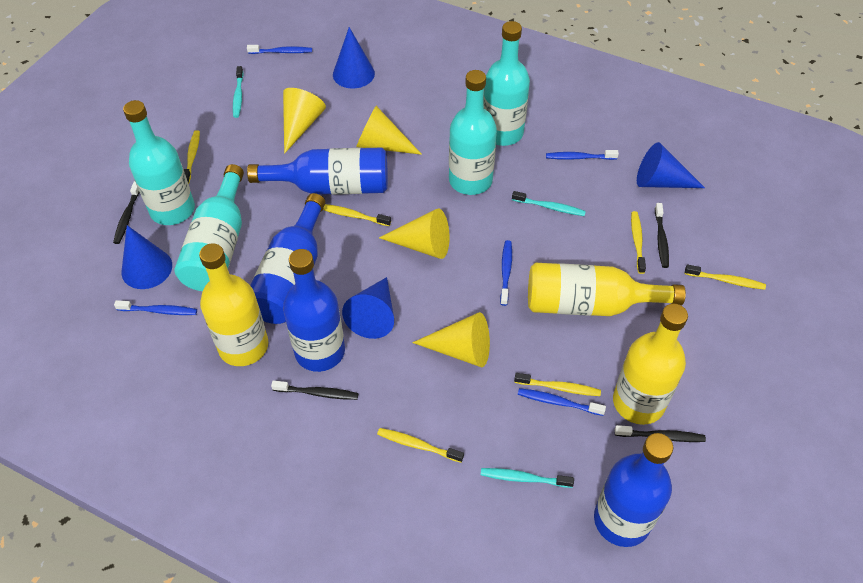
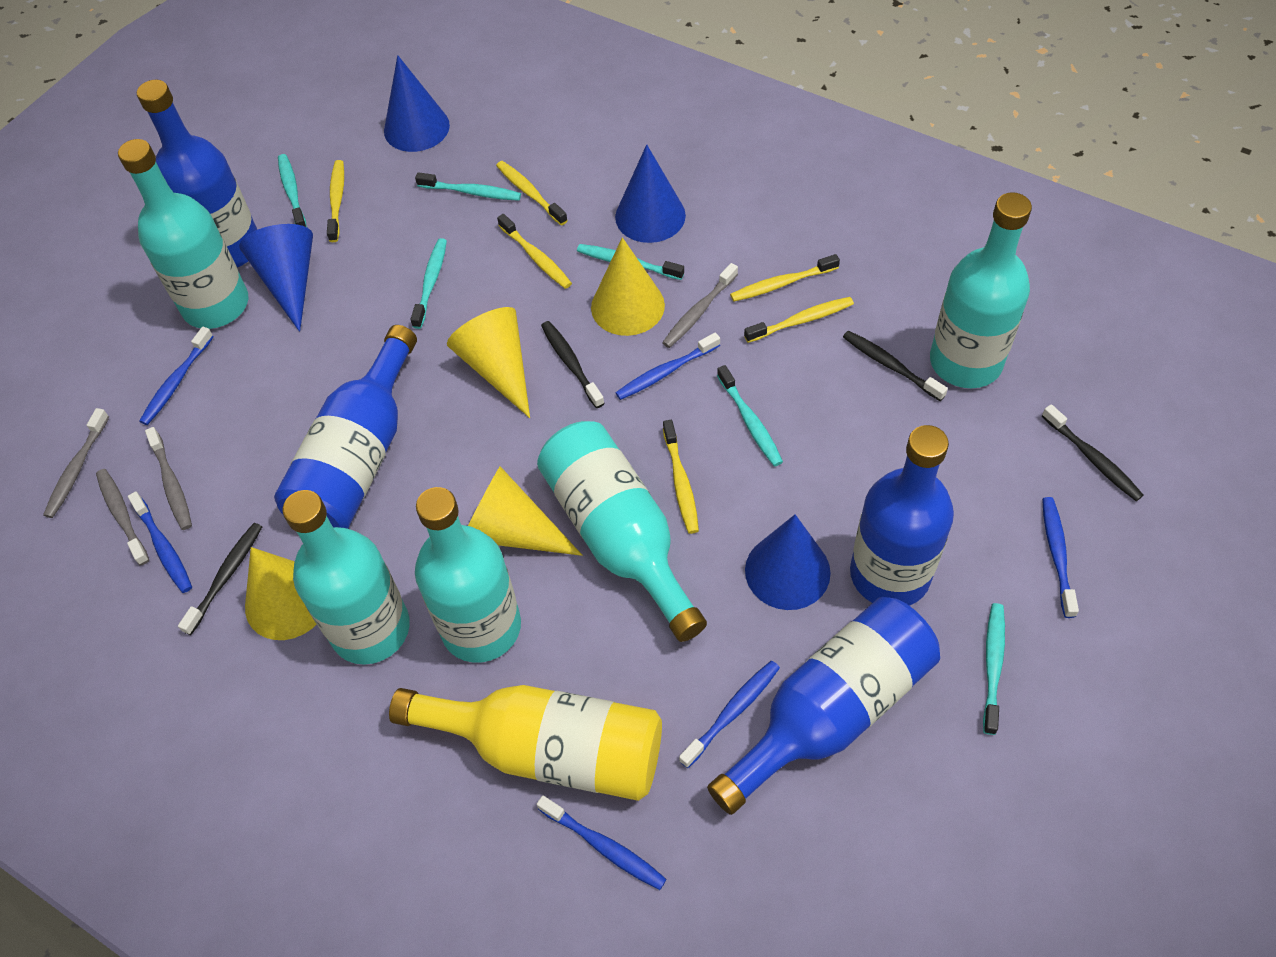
blue toothbrush: 5 -> 6
grey toothbrush: 0 -> 4
turquoise bottle: 4 -> 5
turquoise toothbrush: 3 -> 6
yellow bottle: 3 -> 1

